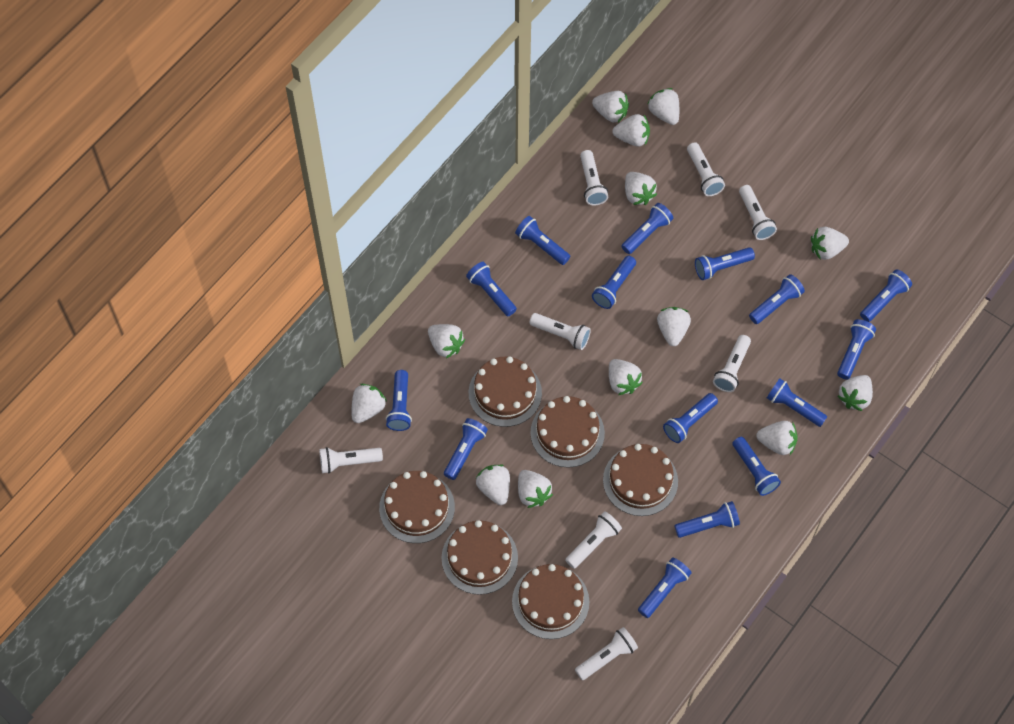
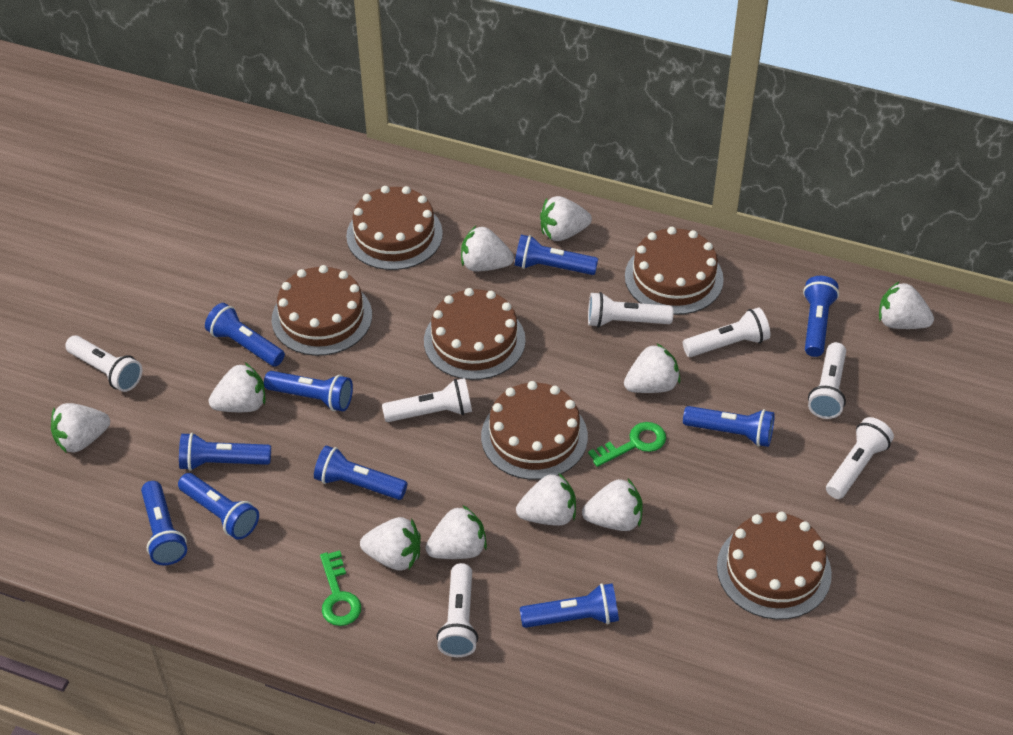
blue flashlight: 15 -> 10
green key: 0 -> 2
white flashlight: 8 -> 7
white strawberry: 13 -> 10

